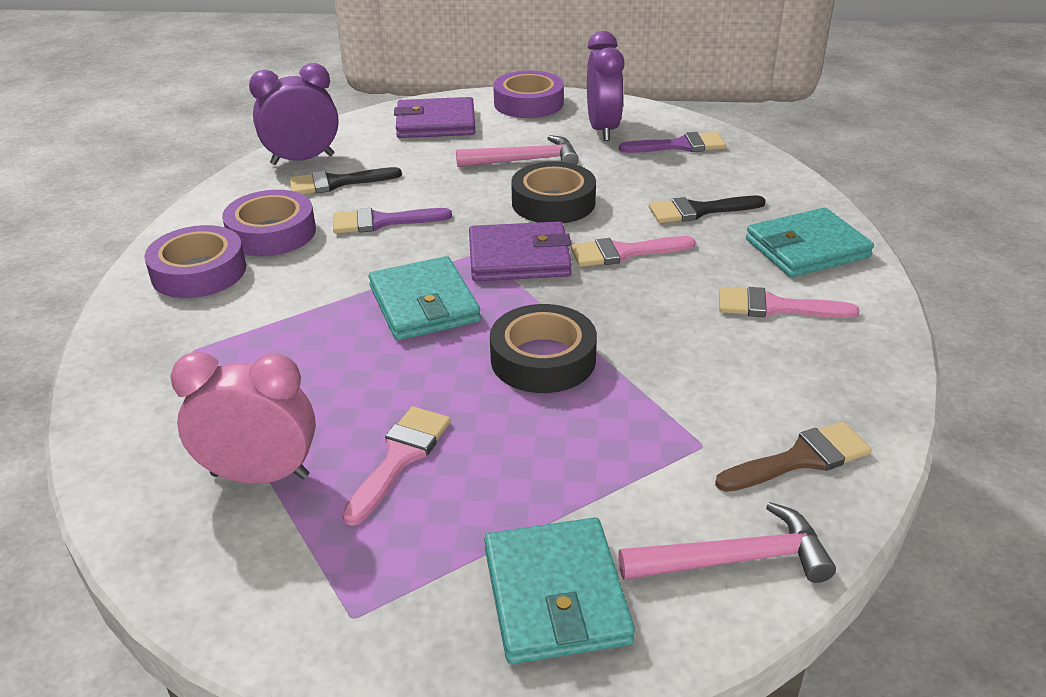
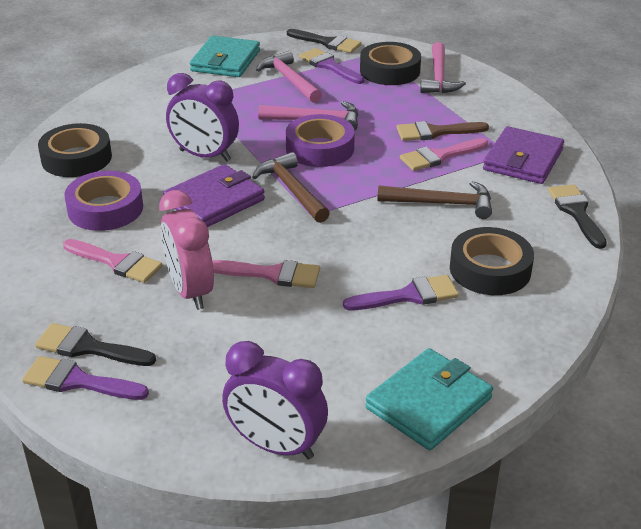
black brush: 2 -> 3
black tape: 2 -> 3
brown hammer: 0 -> 2
pink hammer: 2 -> 3
purple brush: 2 -> 3
purple tape: 3 -> 2
turquoise wallet: 3 -> 2

